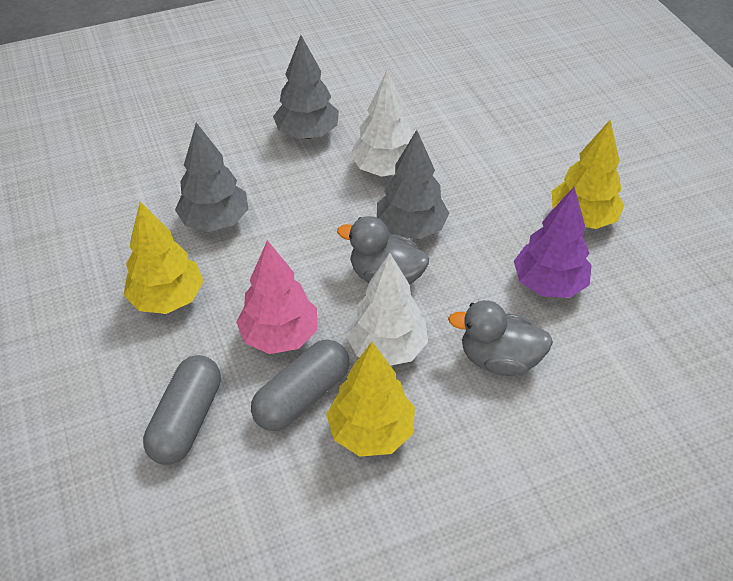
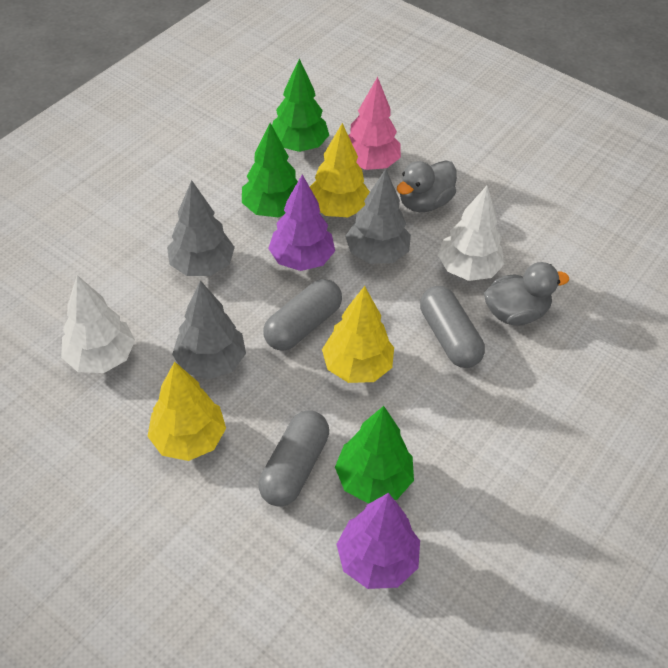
green tree: 0 -> 3
grey capsule: 2 -> 3
purple tree: 1 -> 2

